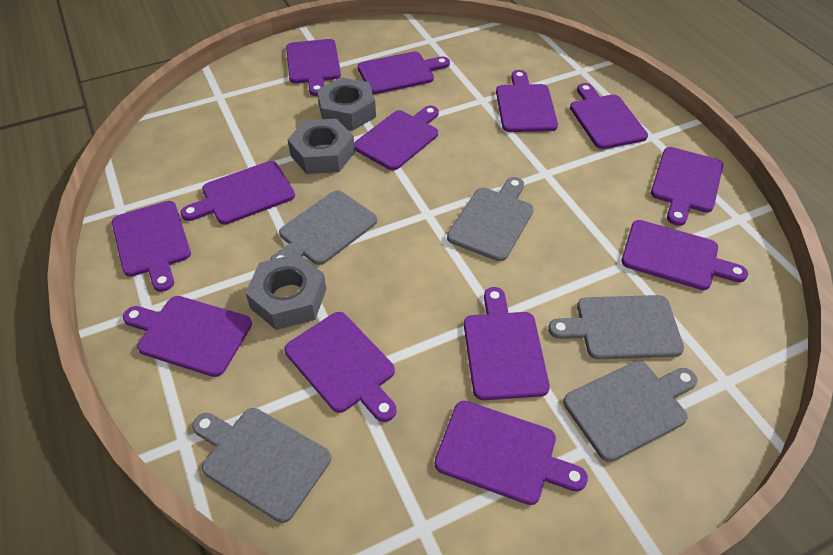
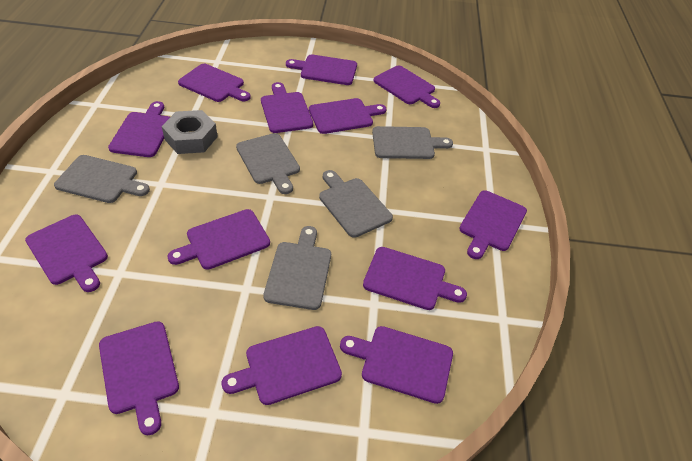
grey nut: 3 -> 1

